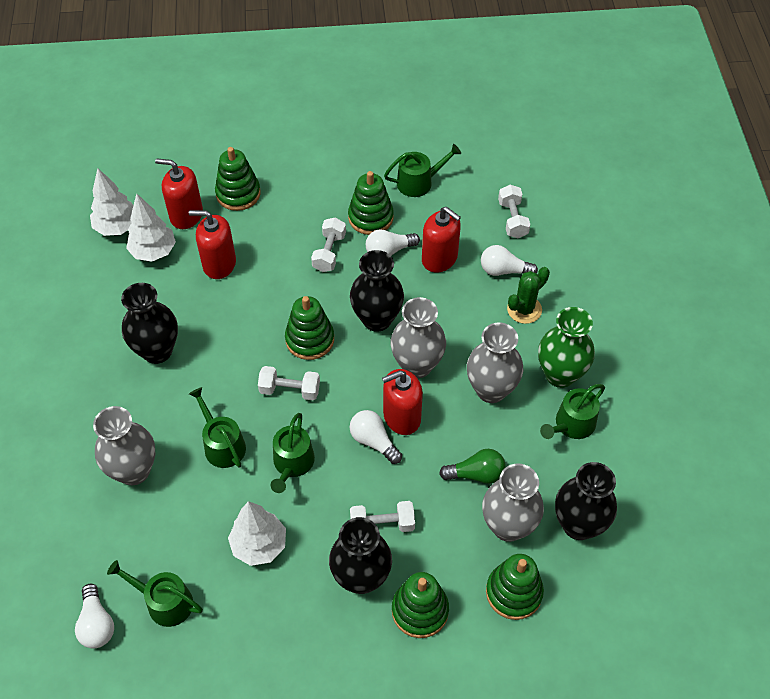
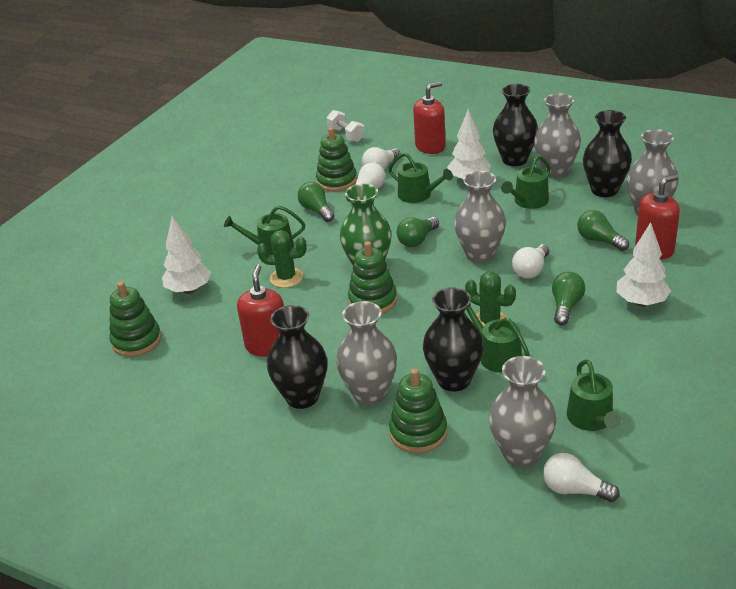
green cactus: 1 -> 2
green light bulb: 1 -> 4
green stacking toy: 5 -> 4
grey vase: 4 -> 5
red soap dispenser: 4 -> 3
white dumbbell: 4 -> 1

